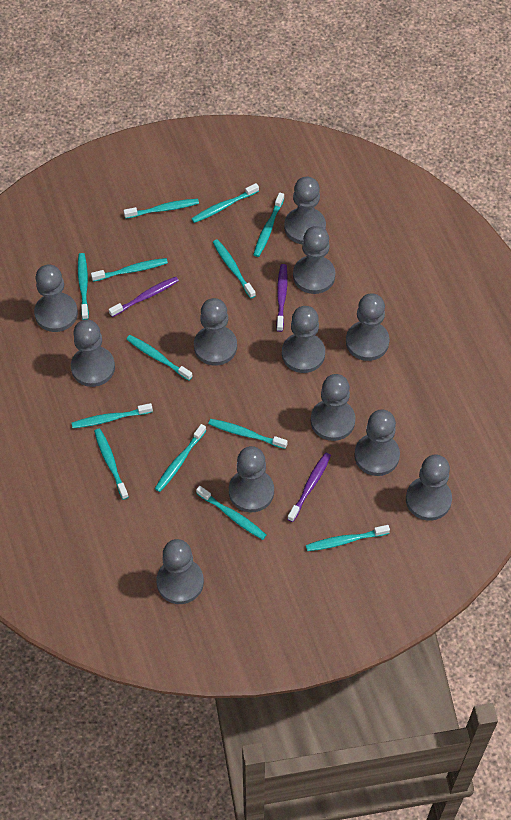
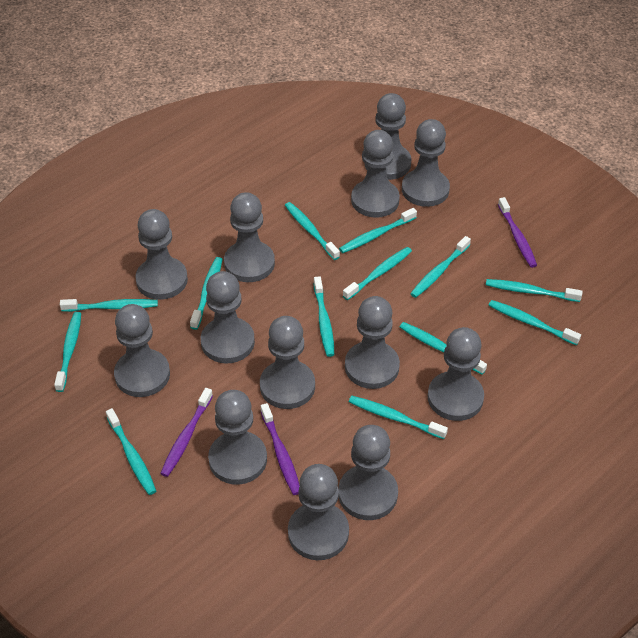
grey pawn: 12 -> 13

